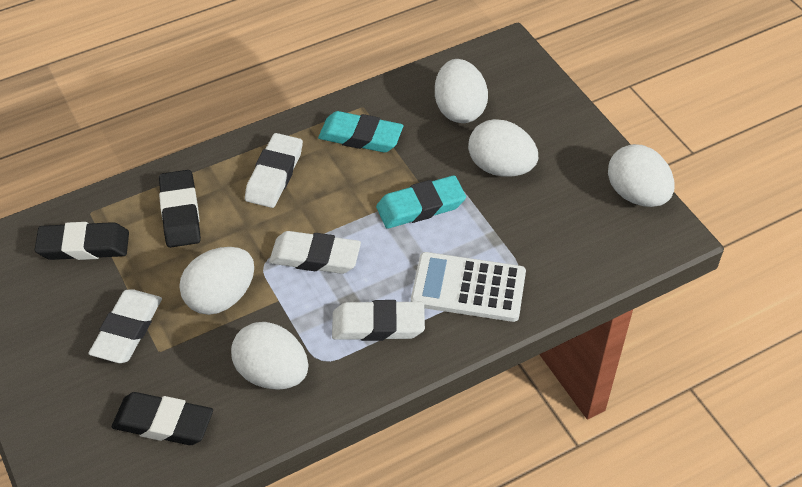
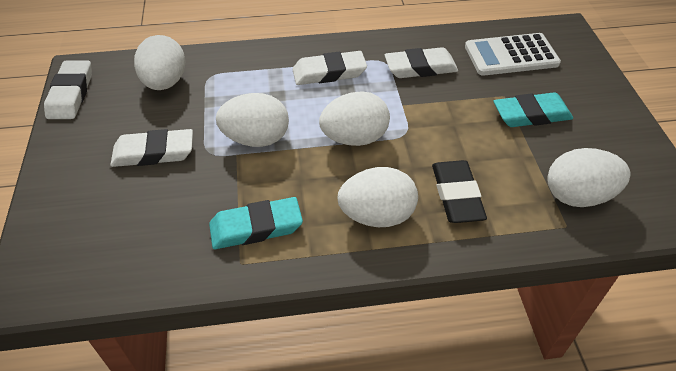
black eraser: 3 -> 1

